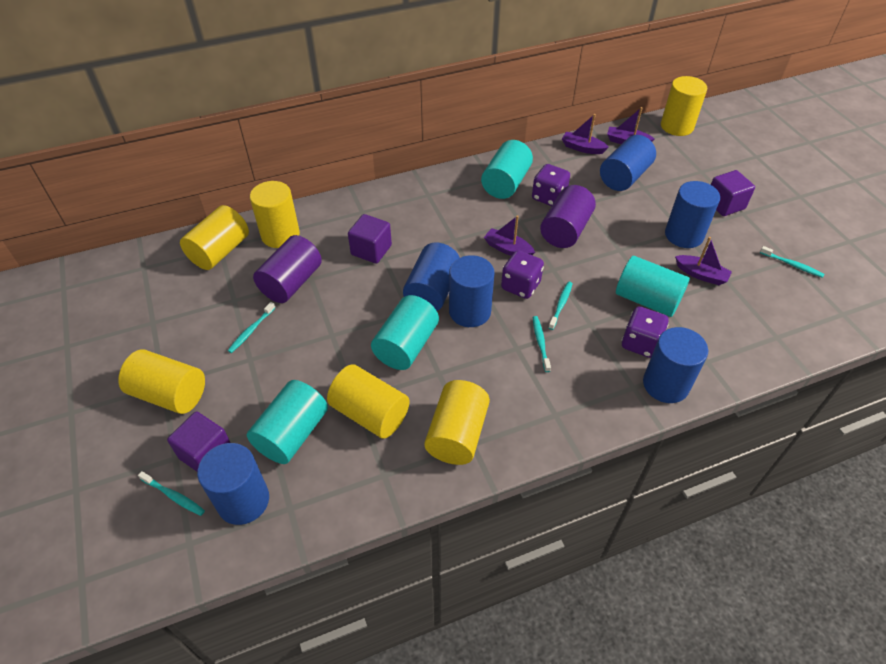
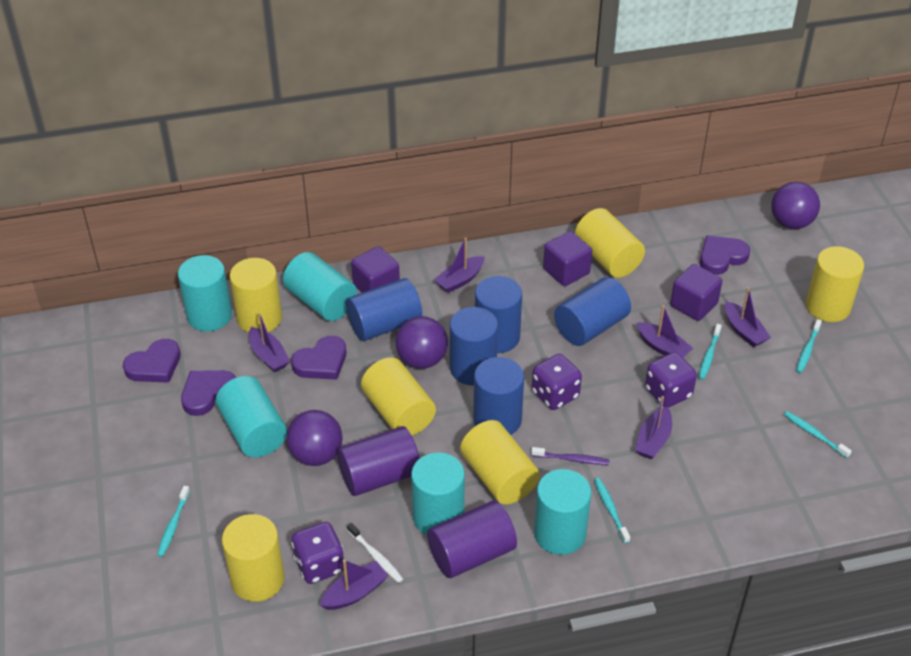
blue cylinder: 6 -> 5
purple ball: 0 -> 3
purple boat: 4 -> 6
purple heart: 0 -> 4
purple toothbrush: 0 -> 1
turquoise cylinder: 4 -> 5
white toothbrush: 0 -> 1

